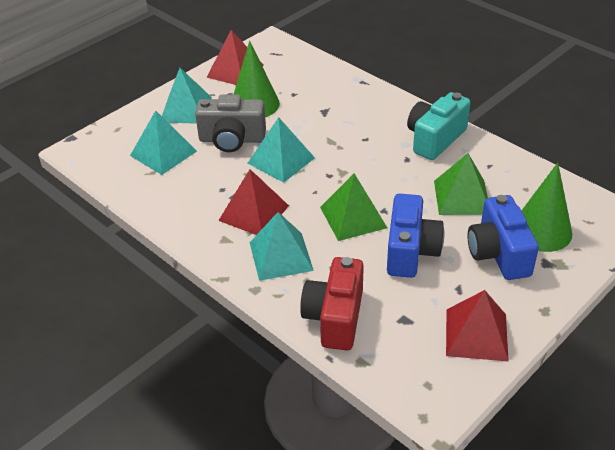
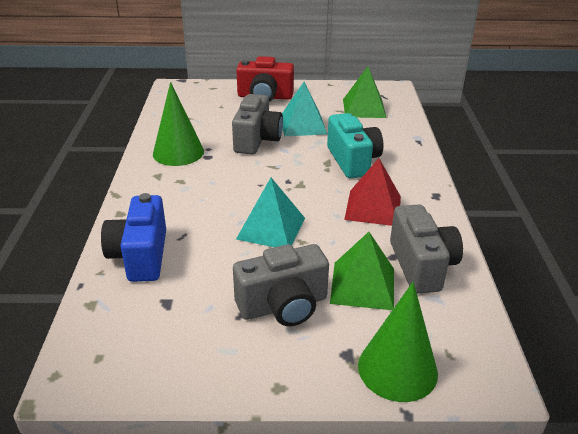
blue camera: 2 -> 1
grey camera: 1 -> 3
red pyramid: 3 -> 1
turquoise pyramid: 4 -> 2

